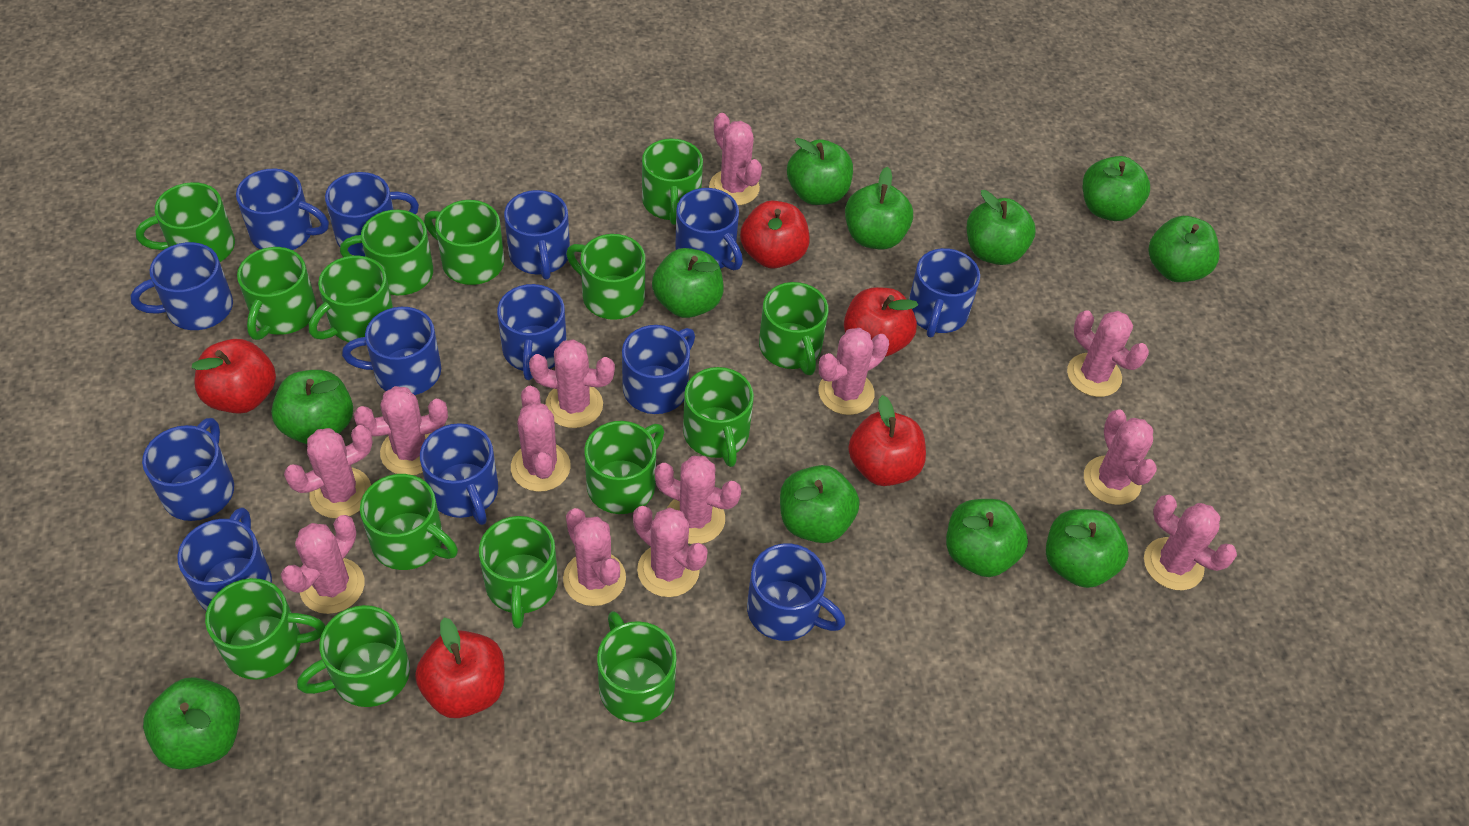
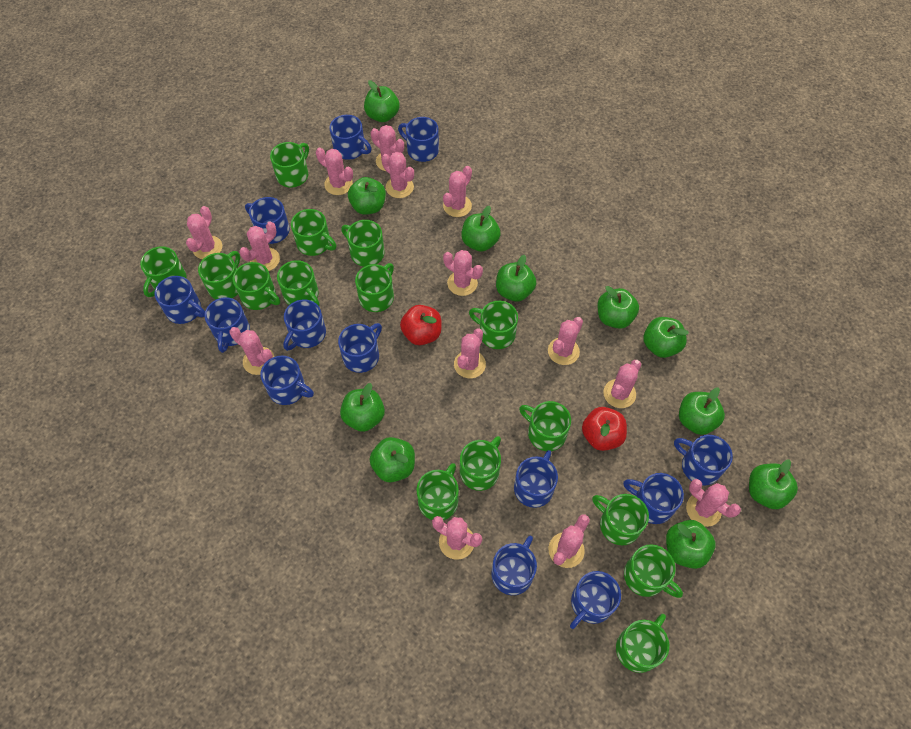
pink cactus: 13 -> 14
red apple: 5 -> 2

